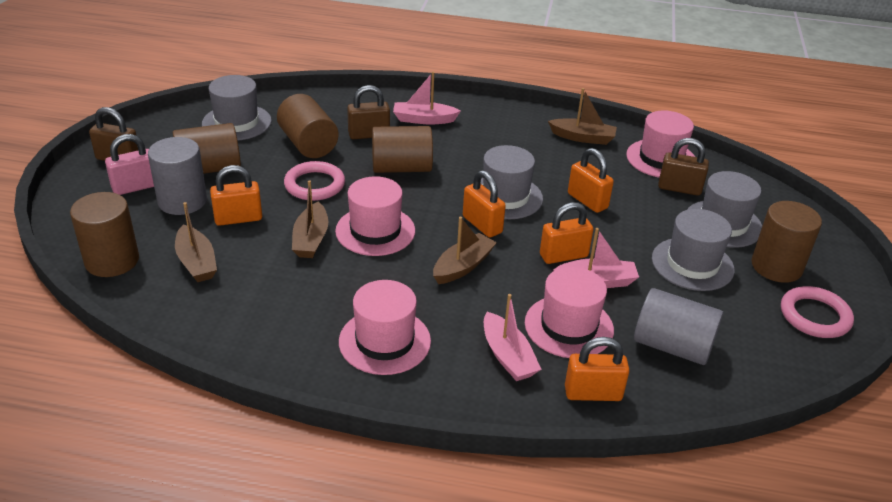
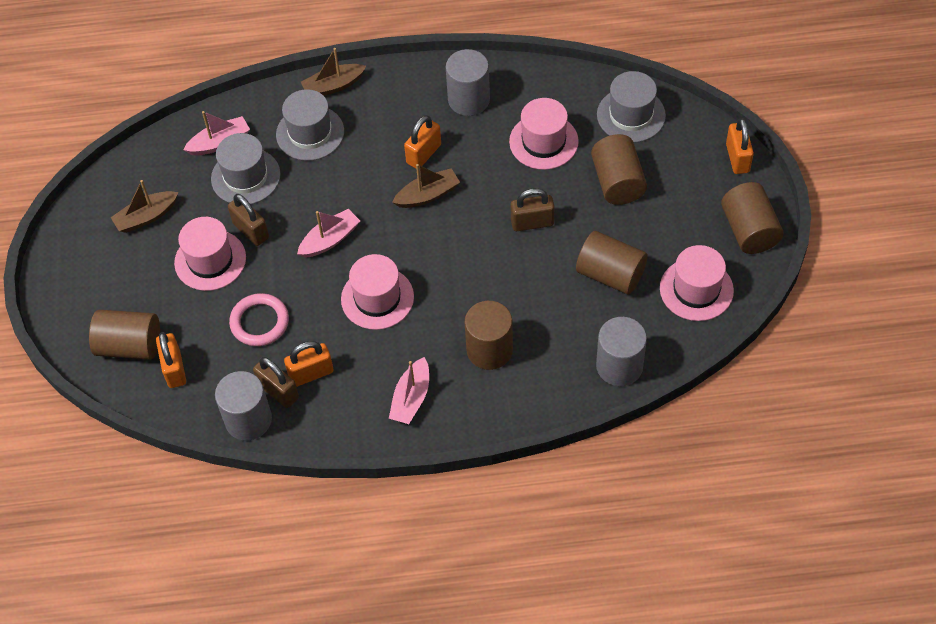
brown boat: 4 -> 3
grey cylinder: 2 -> 3
grey hat: 4 -> 3
orange padlock: 5 -> 4
pink padlock: 1 -> 0
pink ring: 2 -> 1

